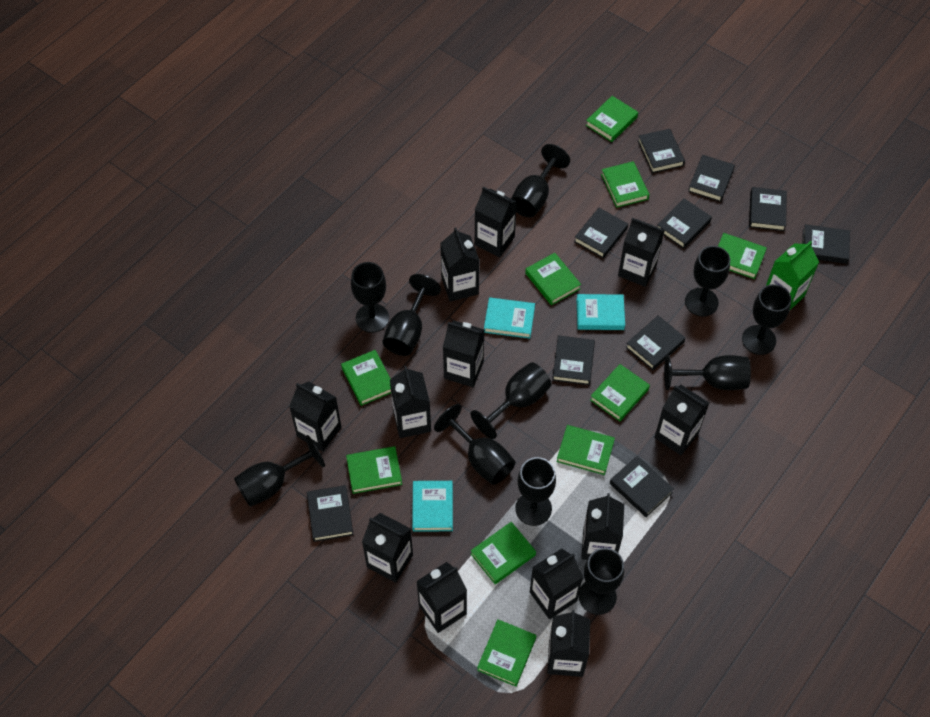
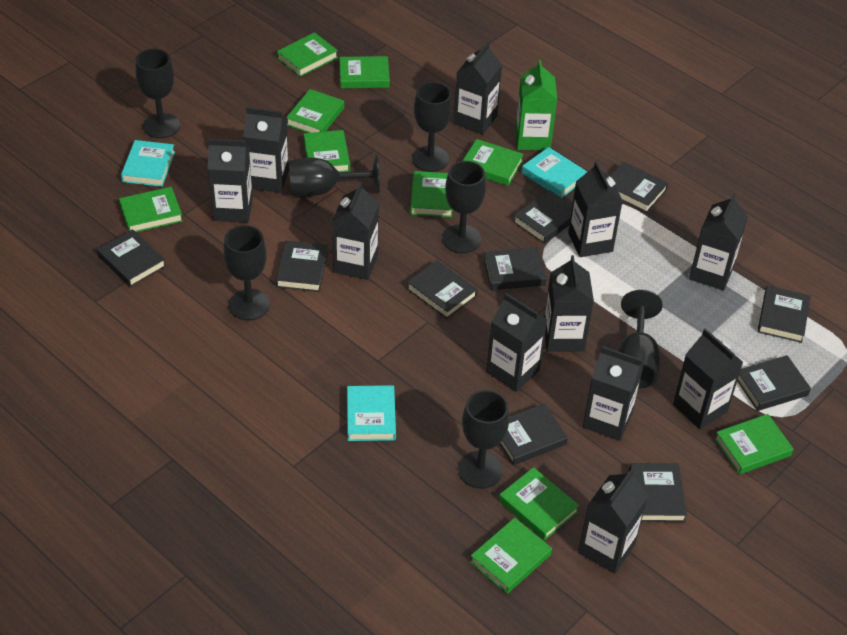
black carton: 12 -> 11
black goblet: 11 -> 7

